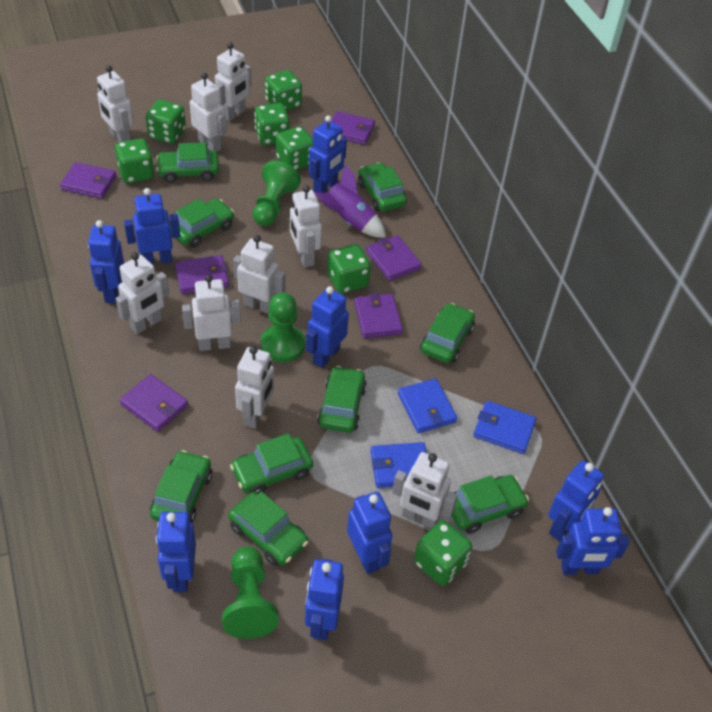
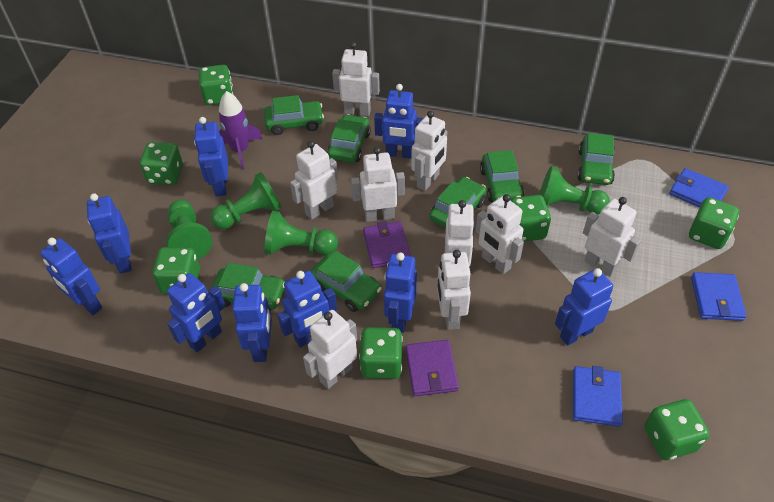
green car: 9 -> 7
green pawn: 3 -> 4
purple wallet: 6 -> 2

